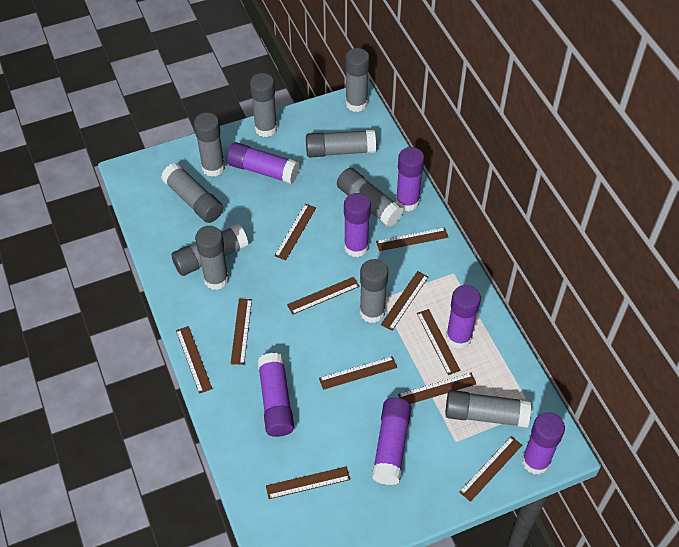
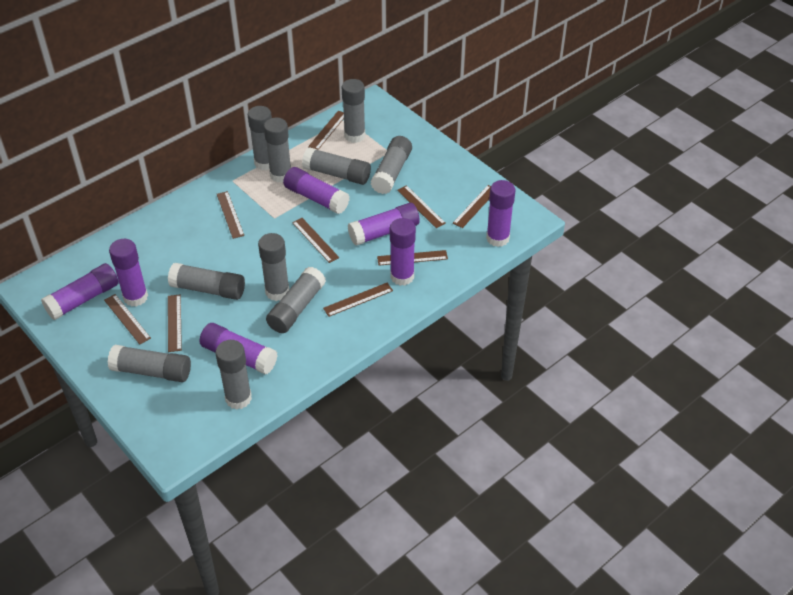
brown ruler: 11 -> 9

